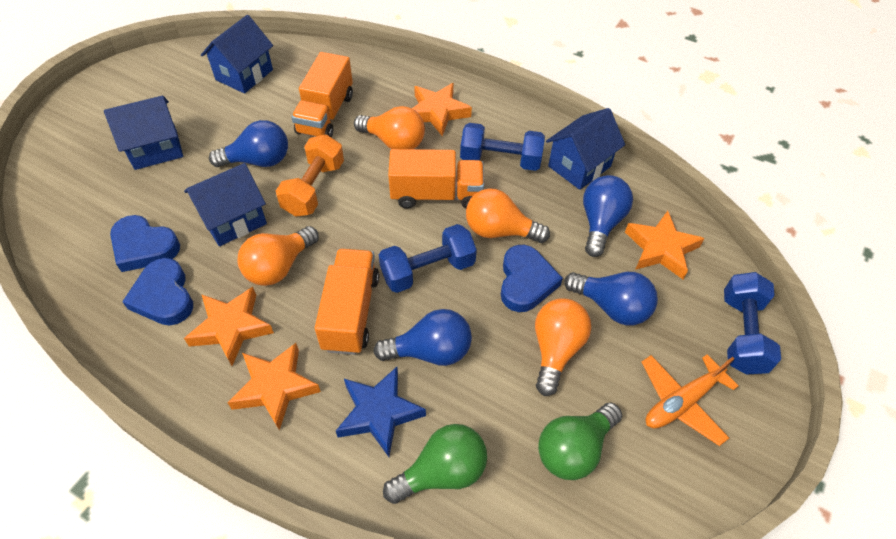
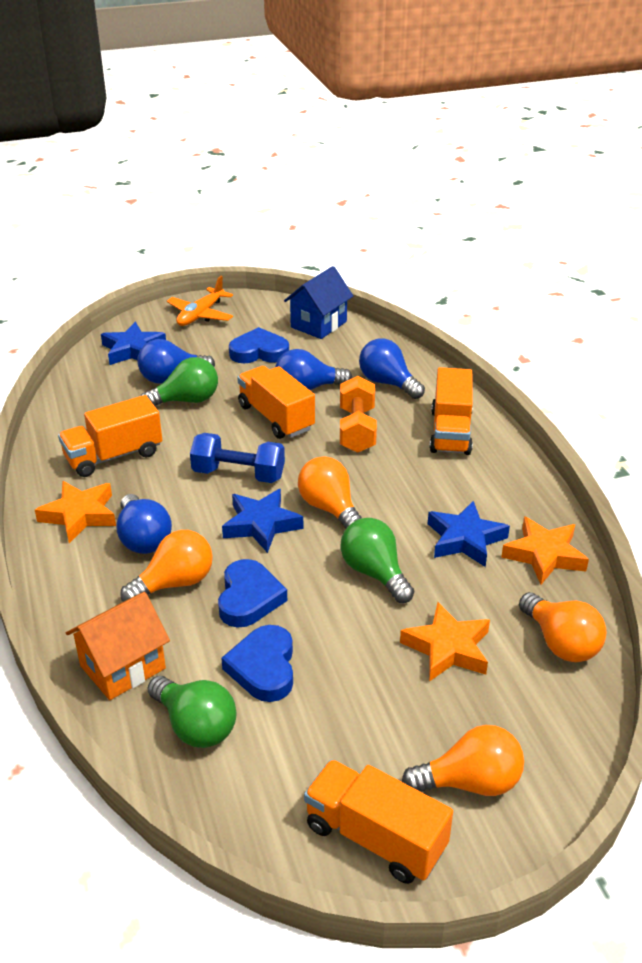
blue dumbbell: 3 -> 1
blue house: 4 -> 1
blue star: 1 -> 3
green light bulb: 2 -> 3
orange house: 0 -> 1
orange star: 4 -> 3
orange truck: 3 -> 4

